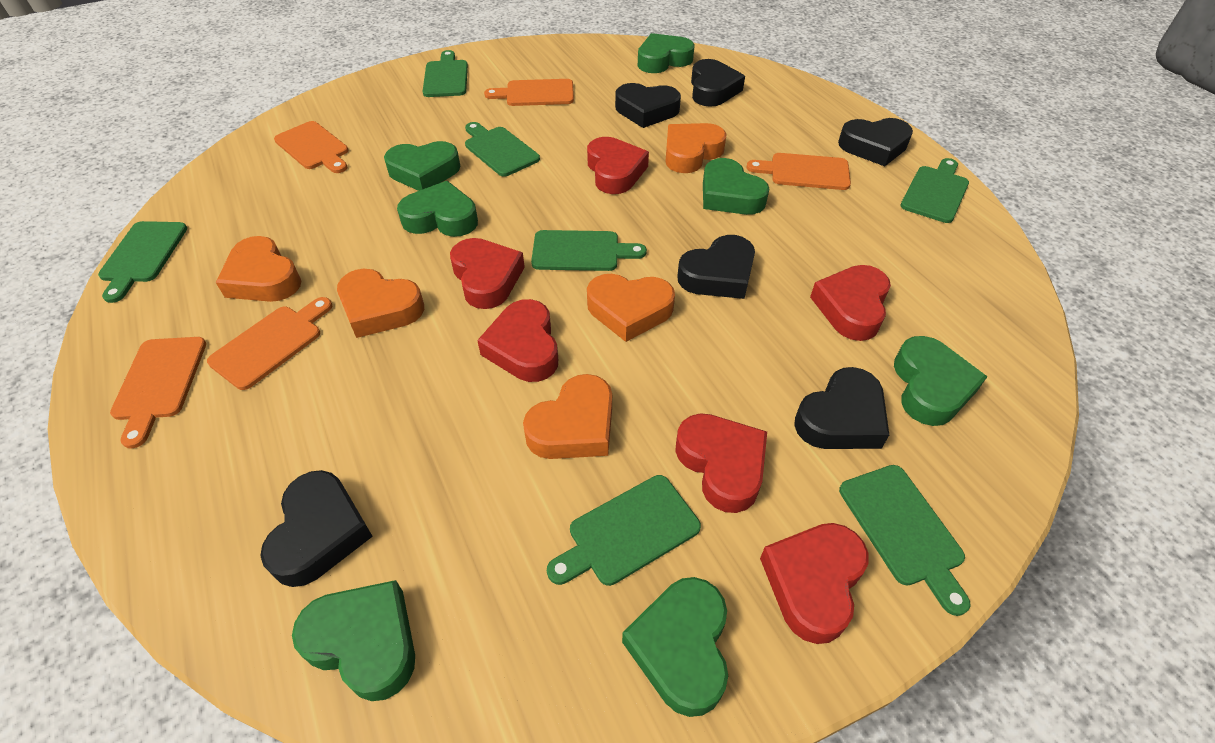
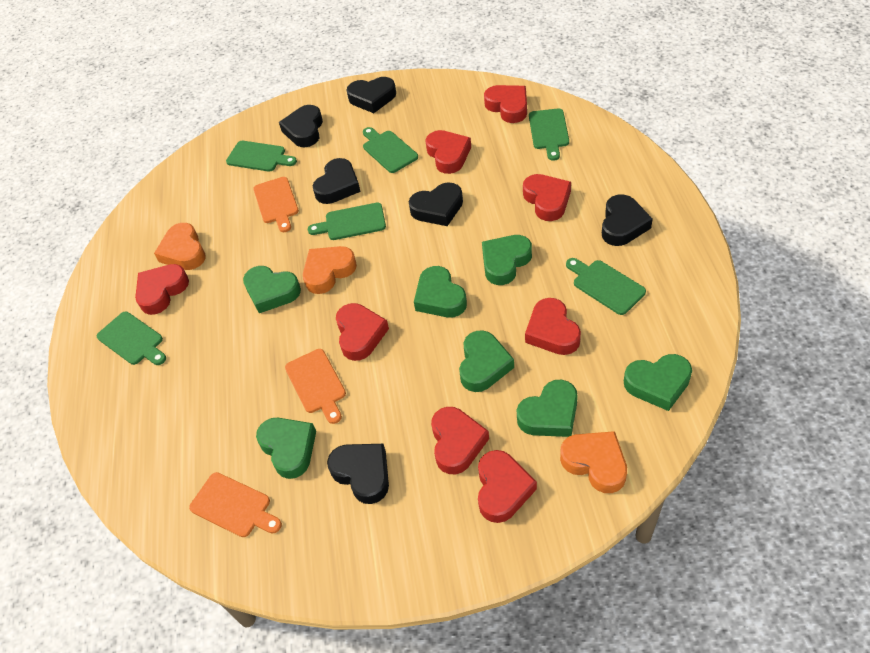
green cutting board: 7 -> 6
orange cutting board: 5 -> 3
orange heart: 5 -> 3
red heart: 6 -> 8

